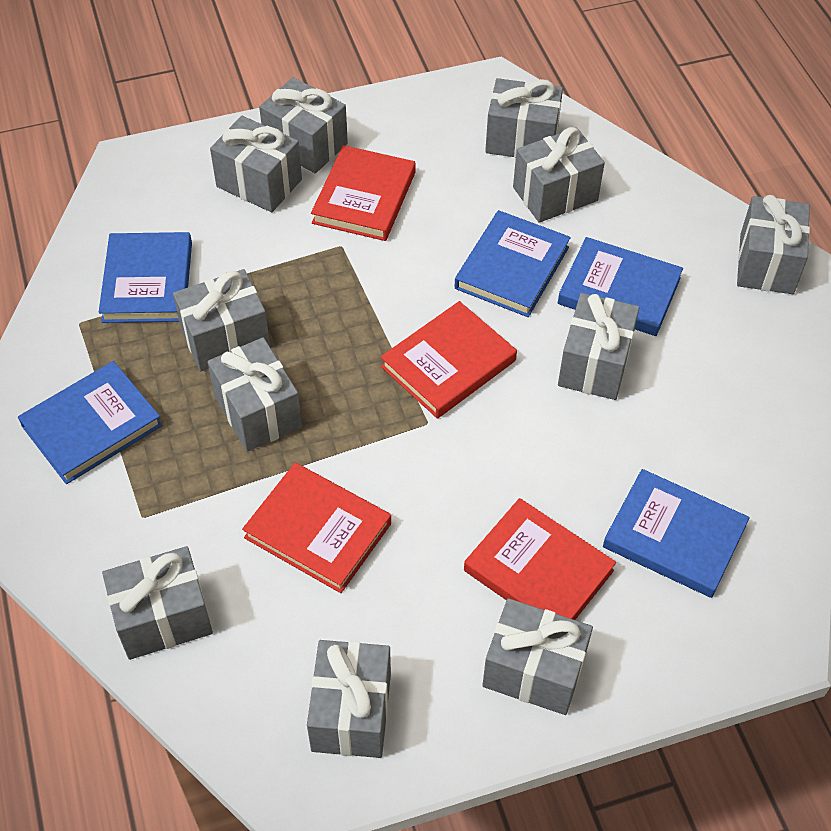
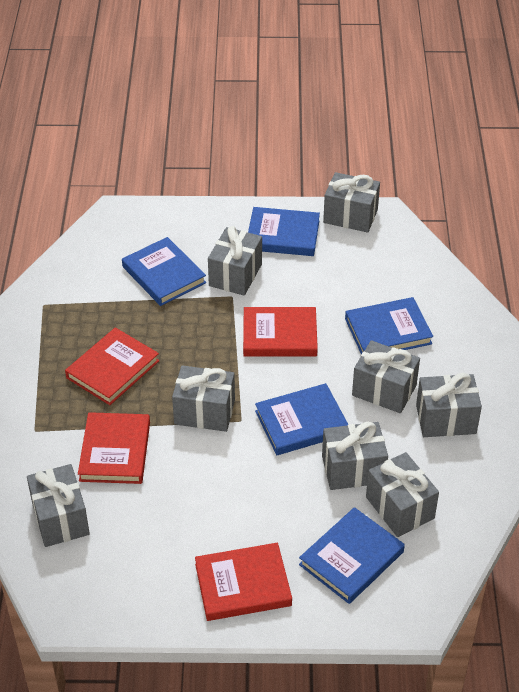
grey gift: 11 -> 8

